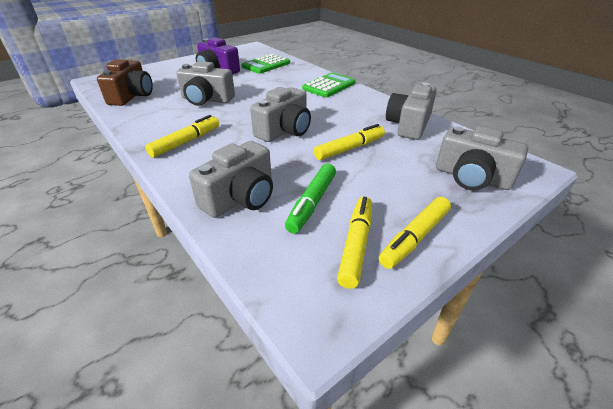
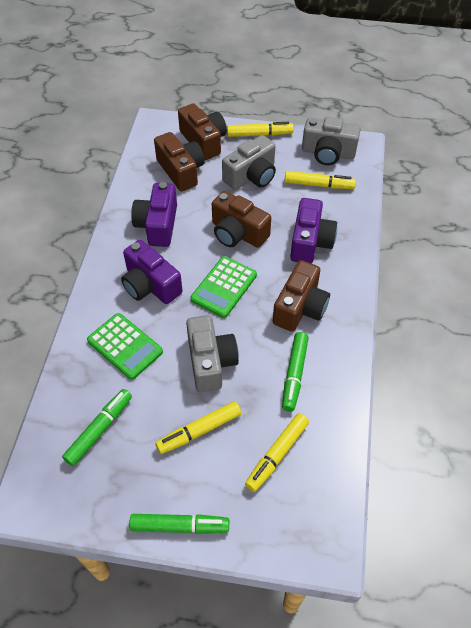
brown camera: 1 -> 4
green marker: 1 -> 3
grey camera: 5 -> 3
purple camera: 1 -> 3

